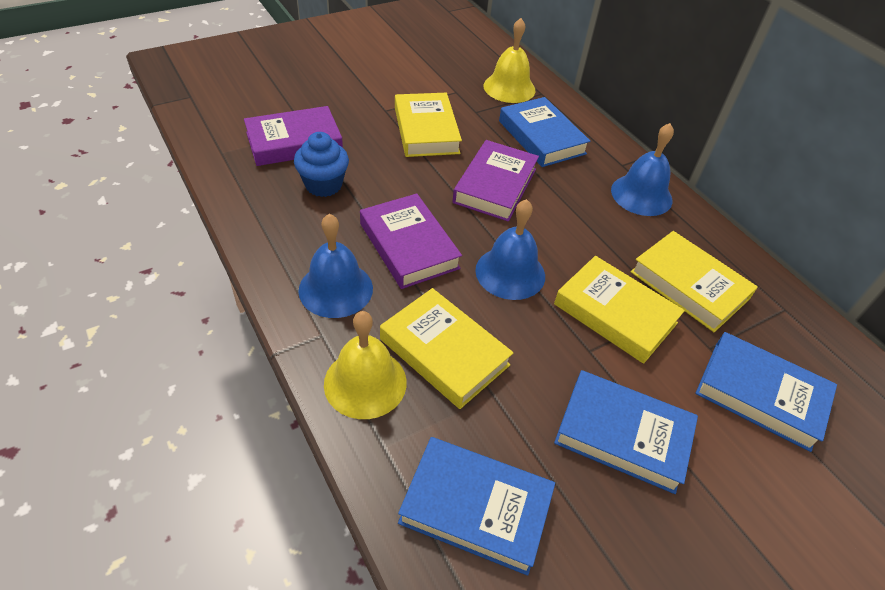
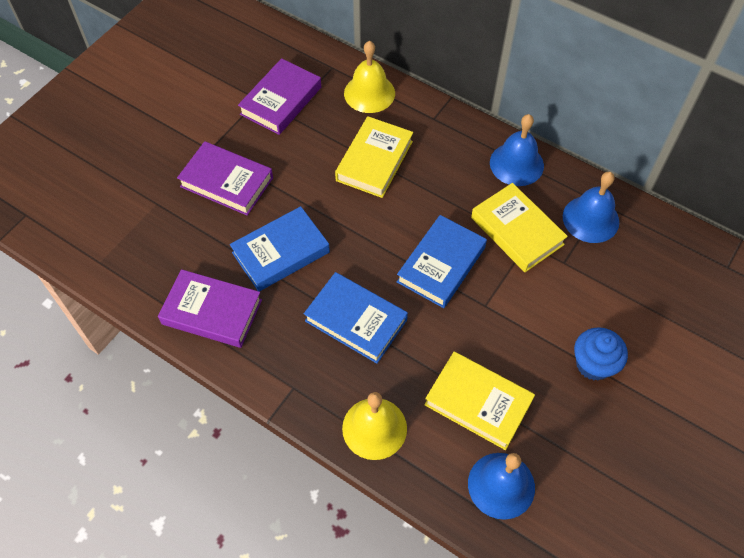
blue book: 4 -> 3
yellow book: 4 -> 3

